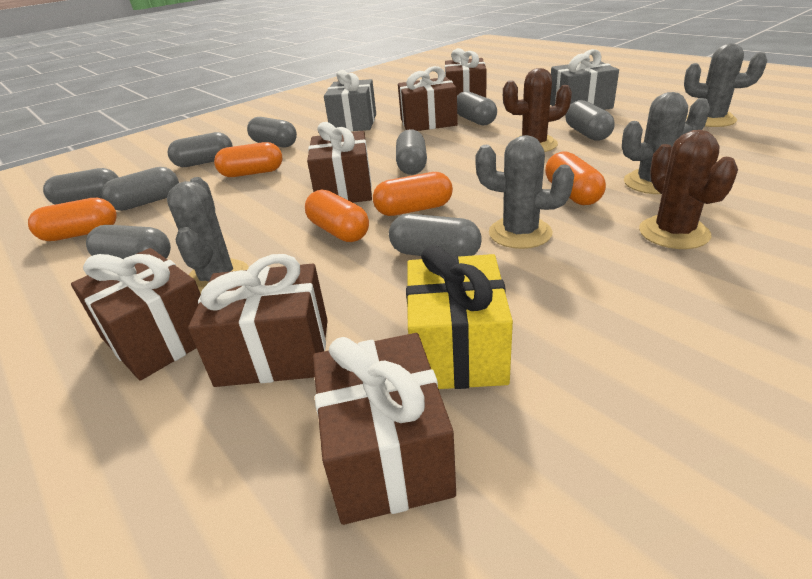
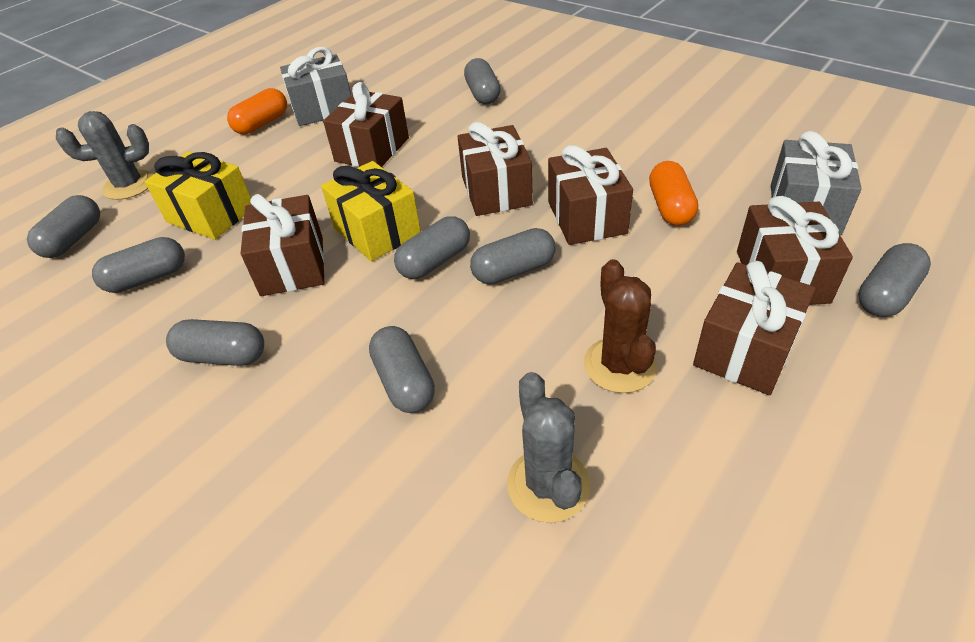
brown cactus: 2 -> 1
grey cactus: 4 -> 2
grey capsule: 9 -> 8
orange capsule: 5 -> 2
yellow gift: 1 -> 2

